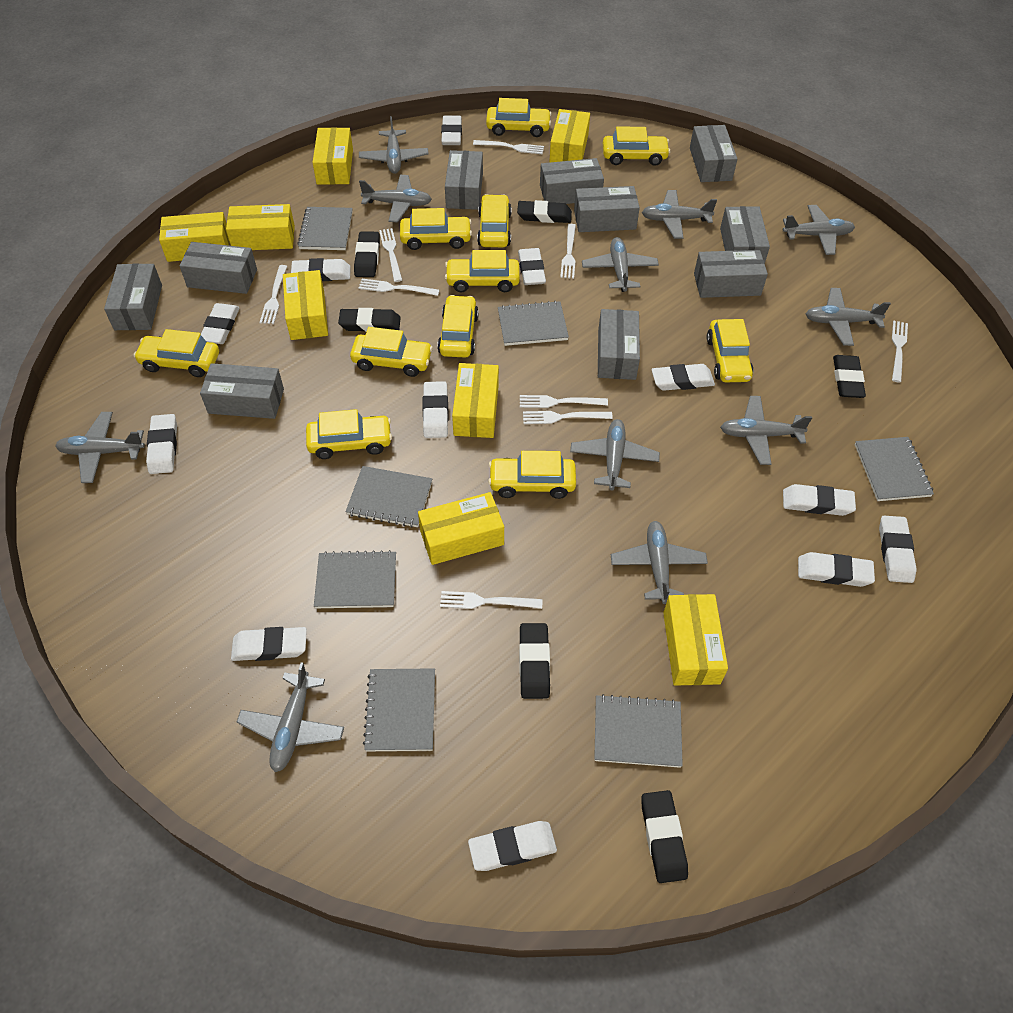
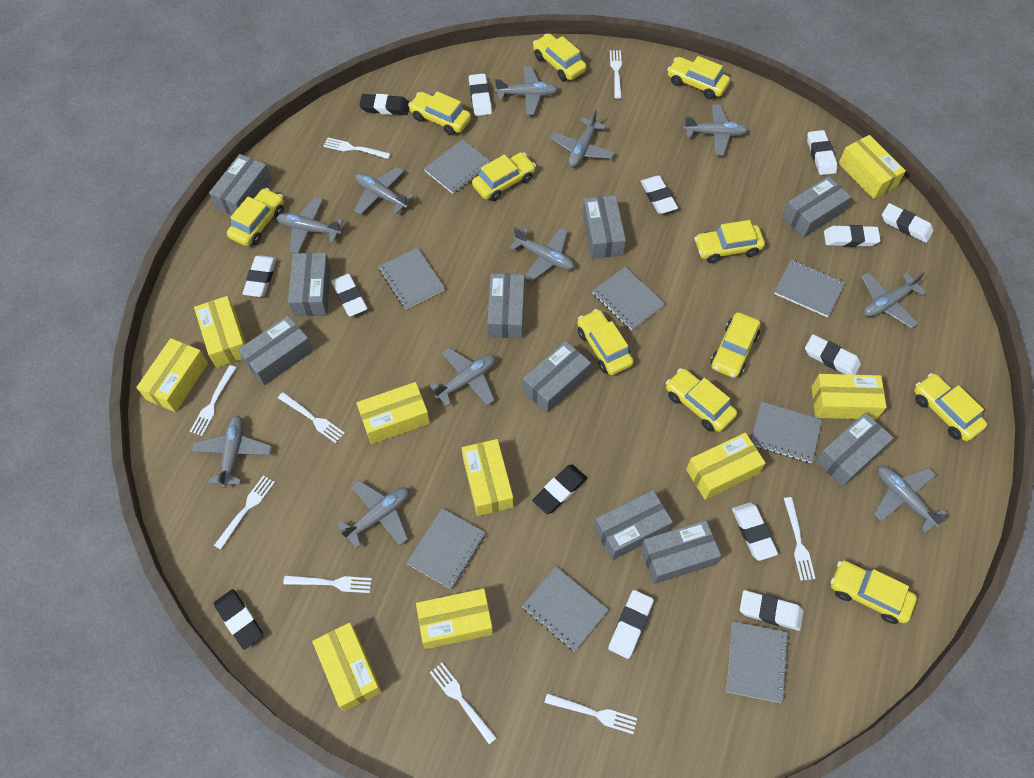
black eraser: 6 -> 3
grey notebook: 7 -> 8
white eraser: 12 -> 11
yellow box: 8 -> 9

